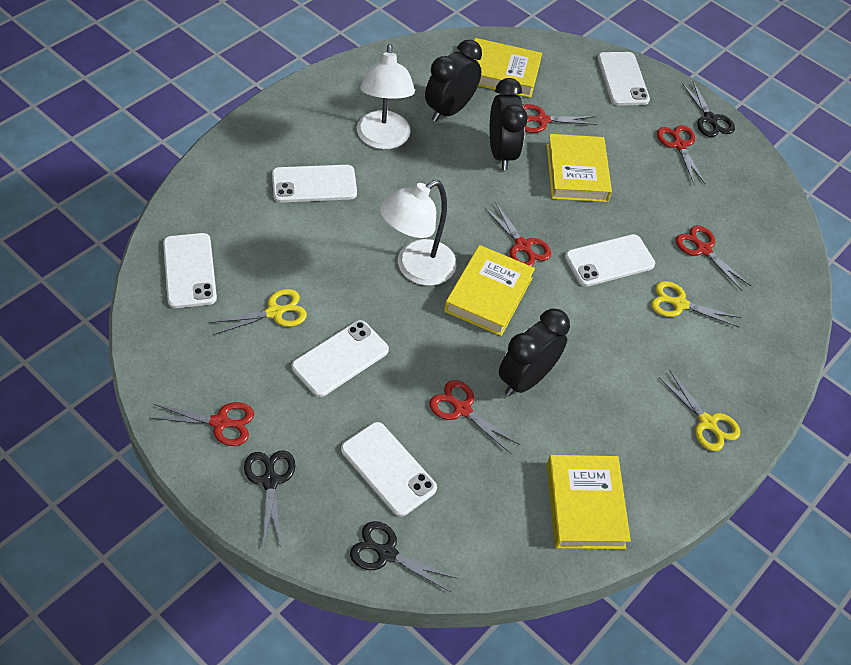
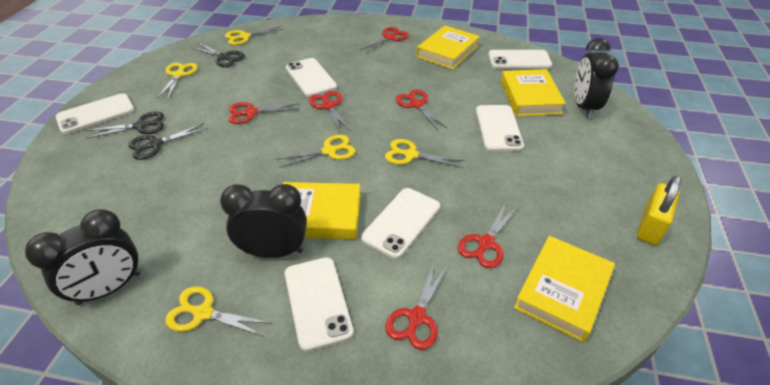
white lamp: 2 -> 0
yellow padlock: 0 -> 1
yellow scissors: 3 -> 5

